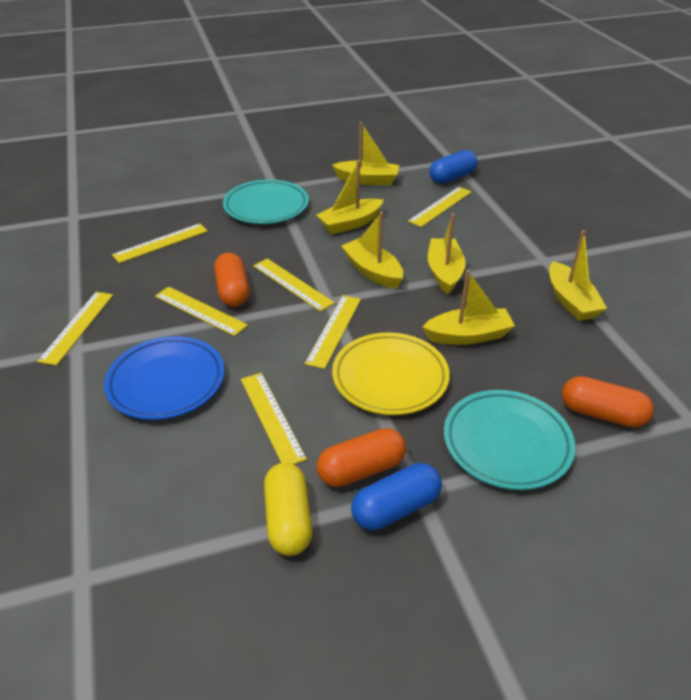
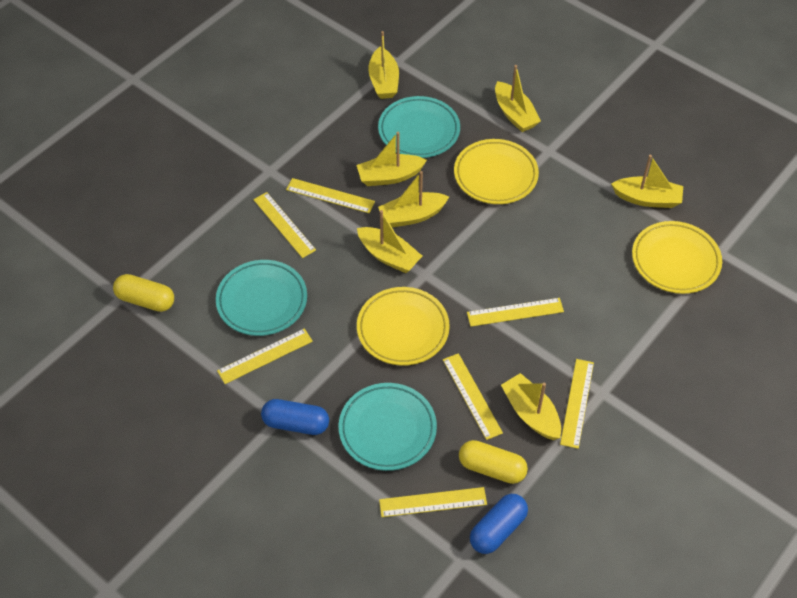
blue plate: 1 -> 0
orange capsule: 3 -> 0
turquoise plate: 2 -> 3
yellow boat: 6 -> 7
yellow capsule: 1 -> 2
yellow plate: 1 -> 3

